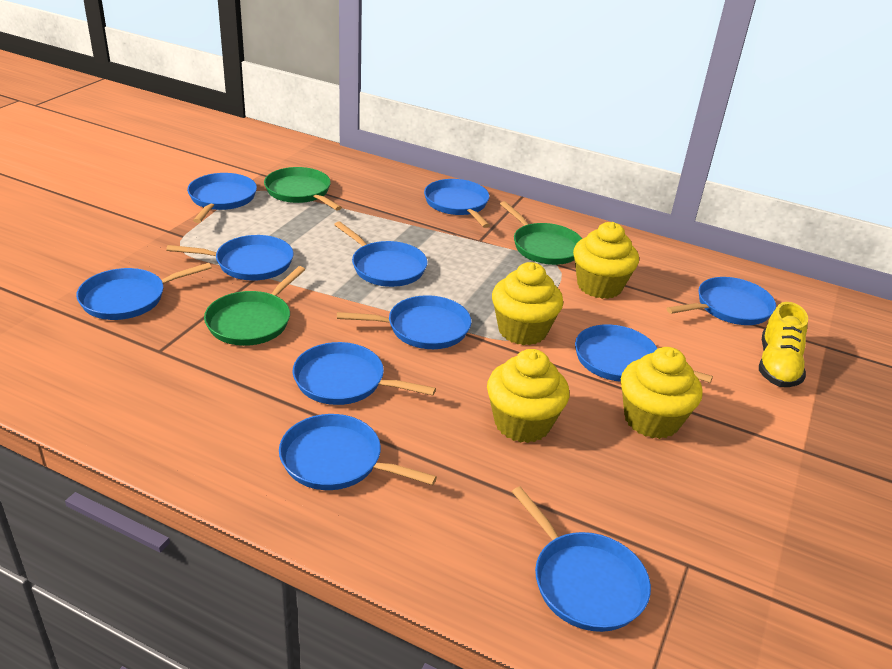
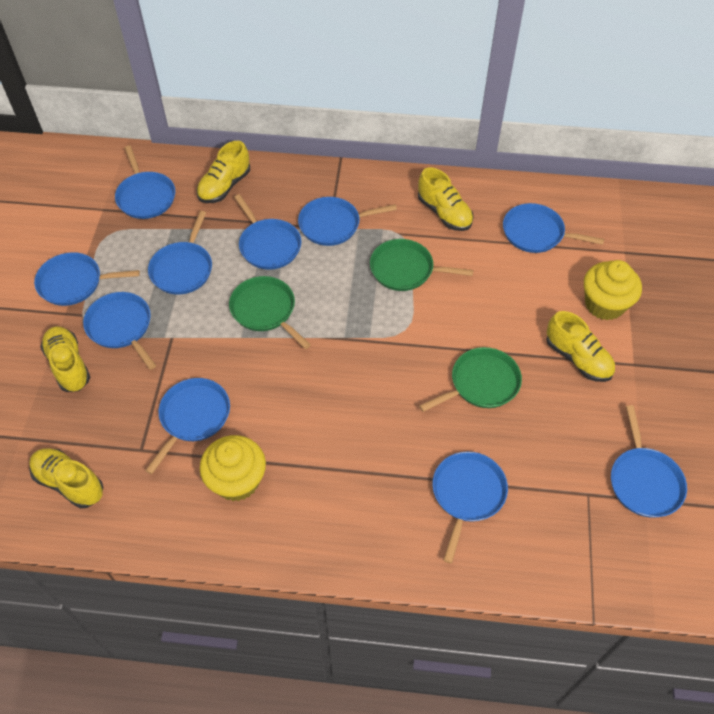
blue pan: 11 -> 10
yellow cupcake: 4 -> 2
yellow shoe: 1 -> 5

